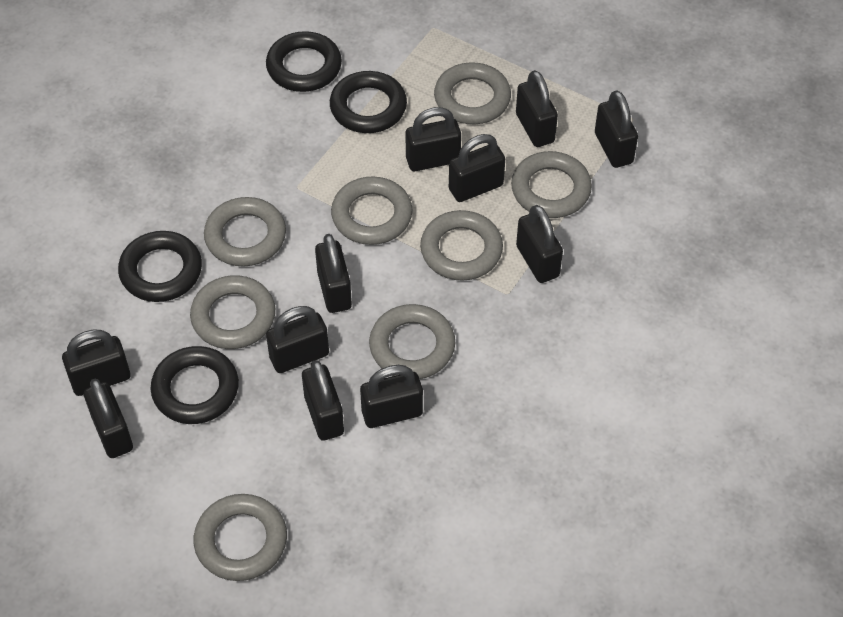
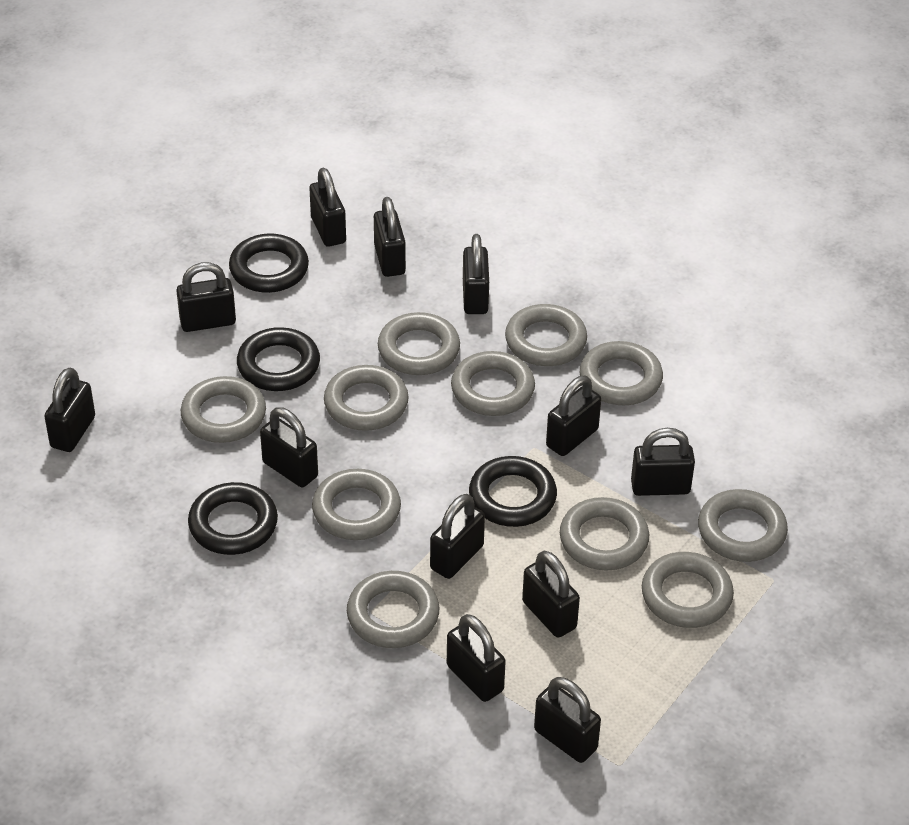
black padlock: 11 -> 12
grey ring: 8 -> 11

